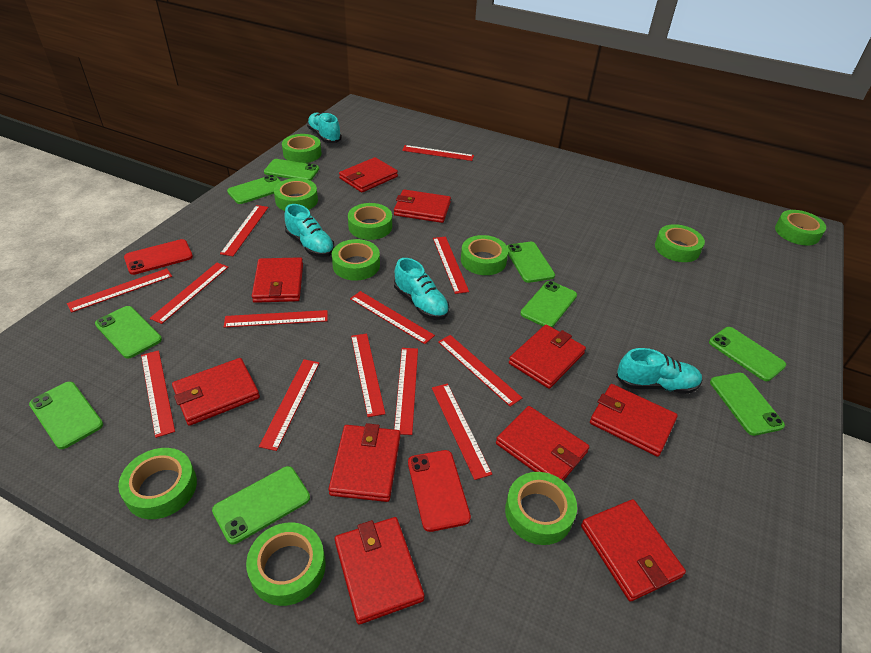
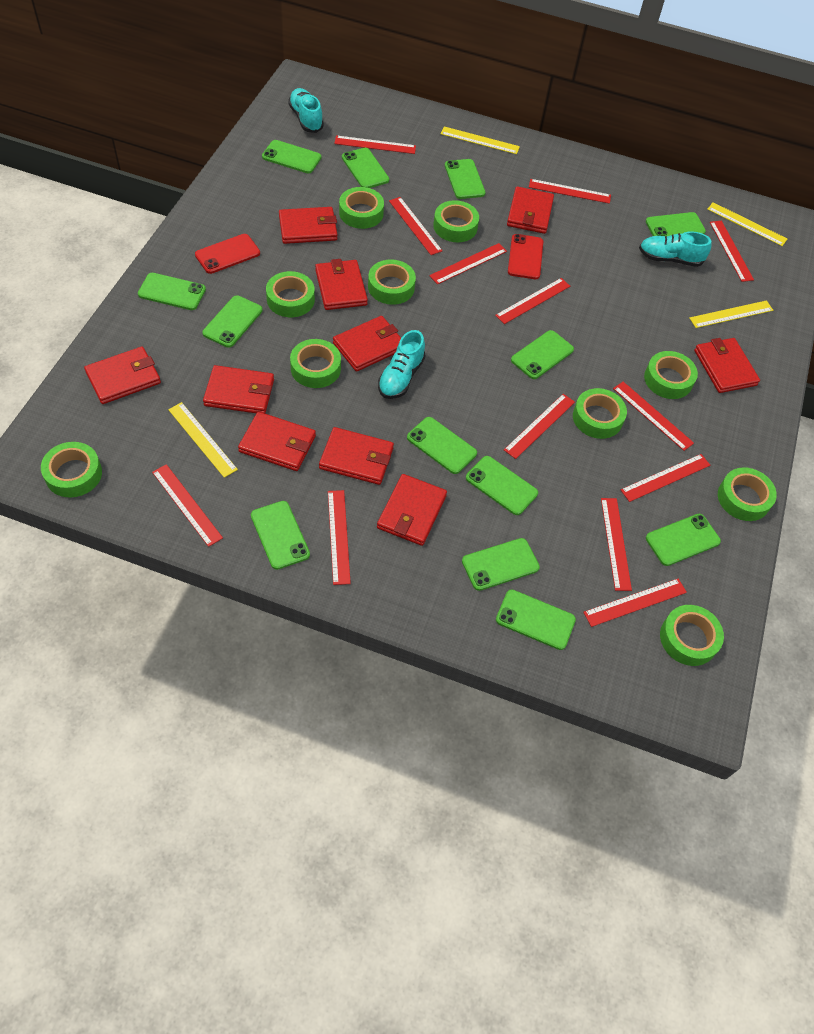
green phone: 9 -> 13
turquoise shoe: 4 -> 3
yellow ruler: 0 -> 4

